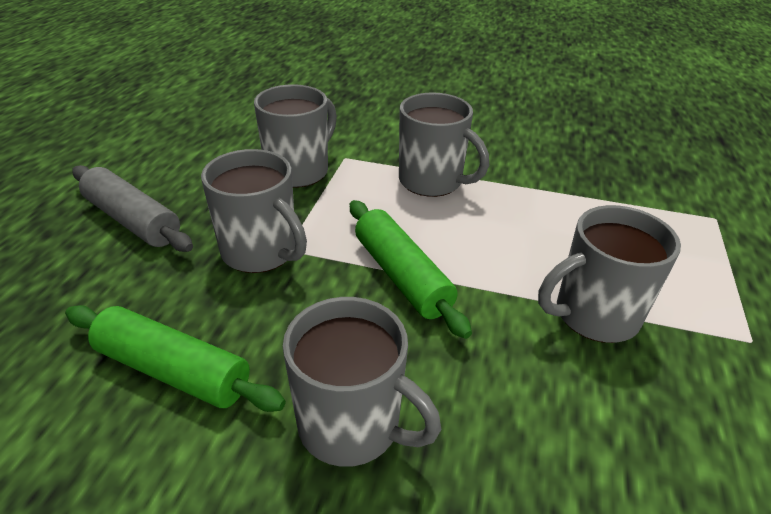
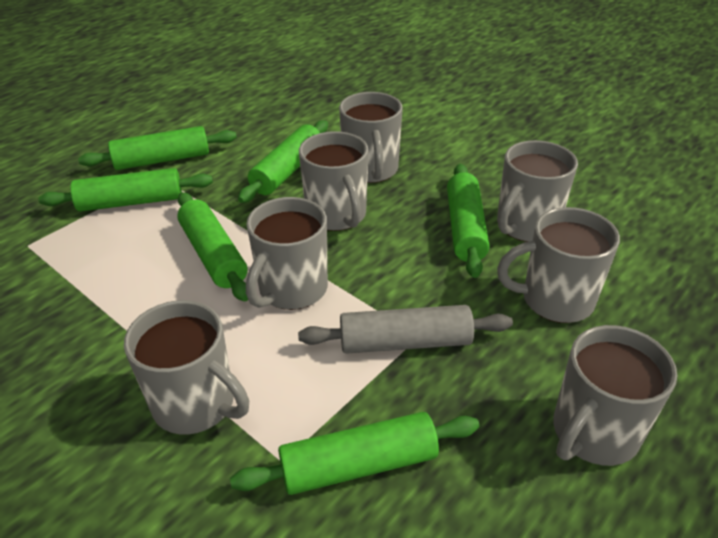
green rolling pin: 2 -> 6
grey mug: 5 -> 7

